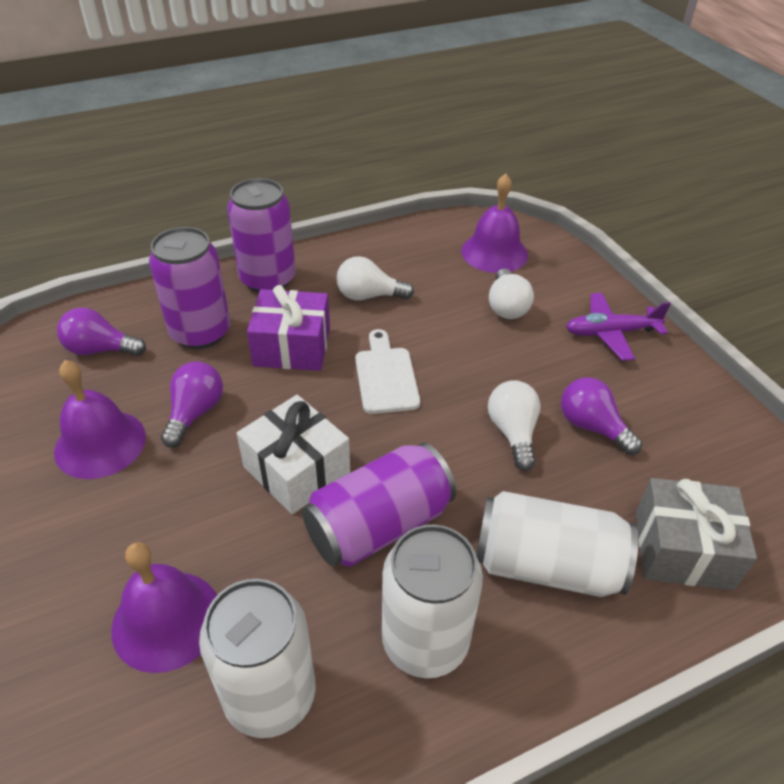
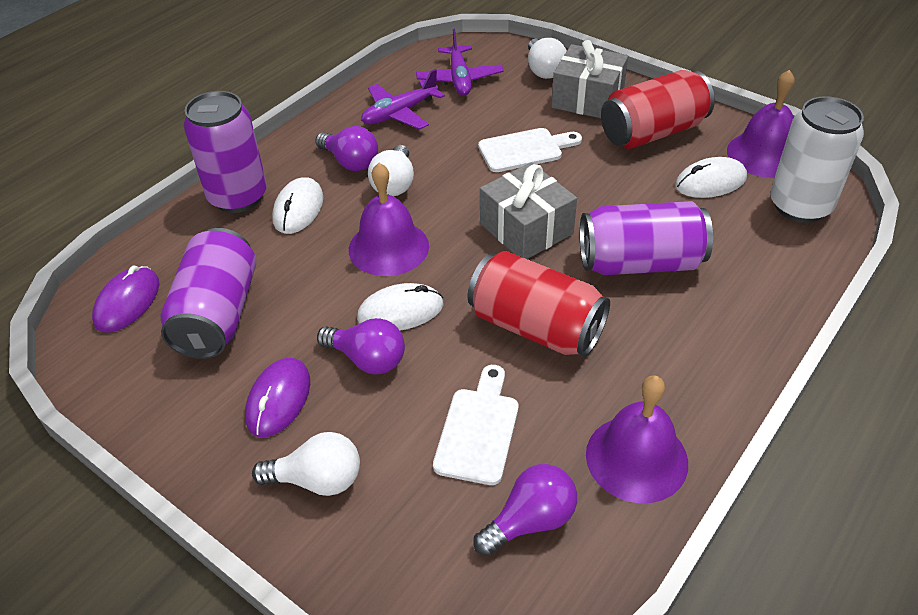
grey gift: 1 -> 2
purple gift: 1 -> 0
purple mouse: 0 -> 2
purple plane: 1 -> 2
red can: 0 -> 2
white can: 3 -> 1
white cutting board: 1 -> 2
white gift: 1 -> 0
white mouse: 0 -> 3

